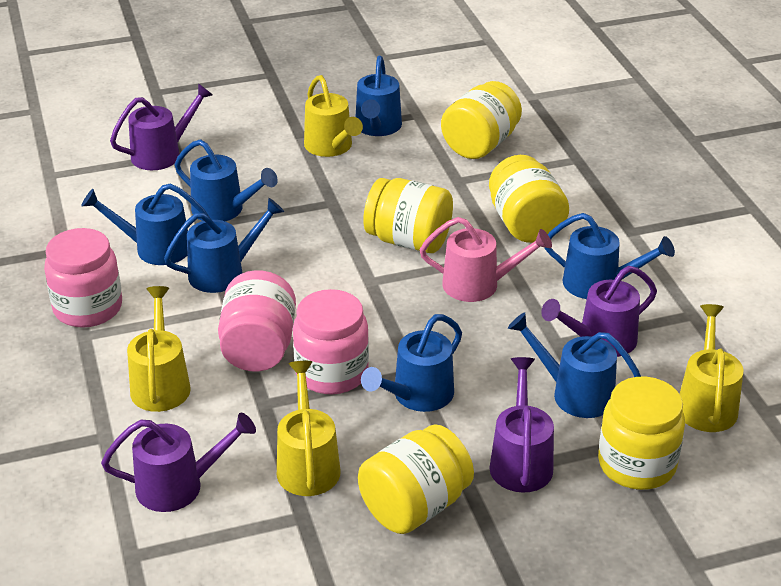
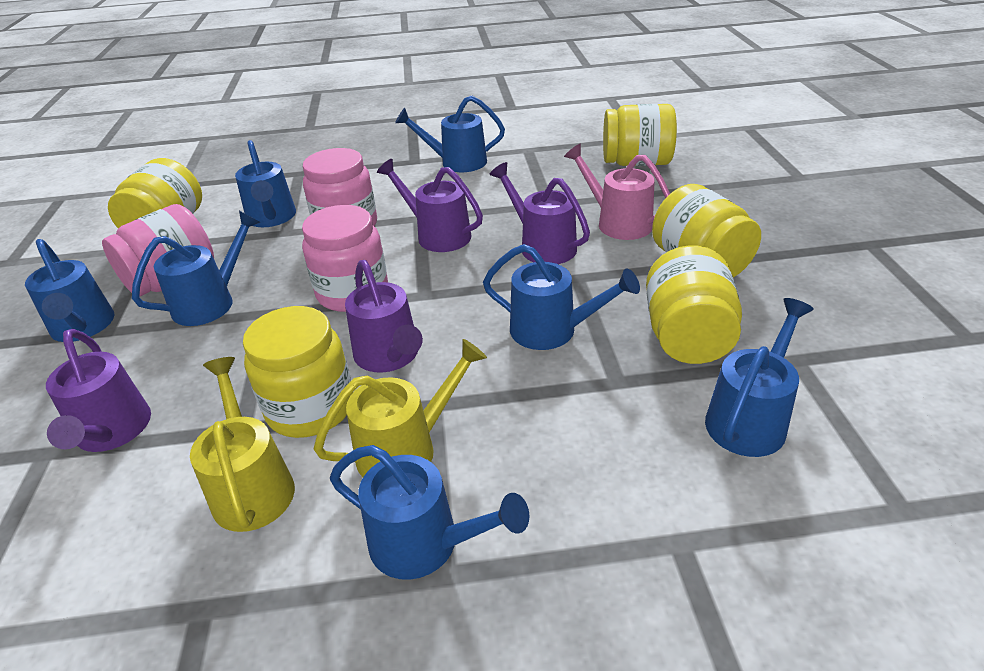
yellow watering can: 4 -> 2

